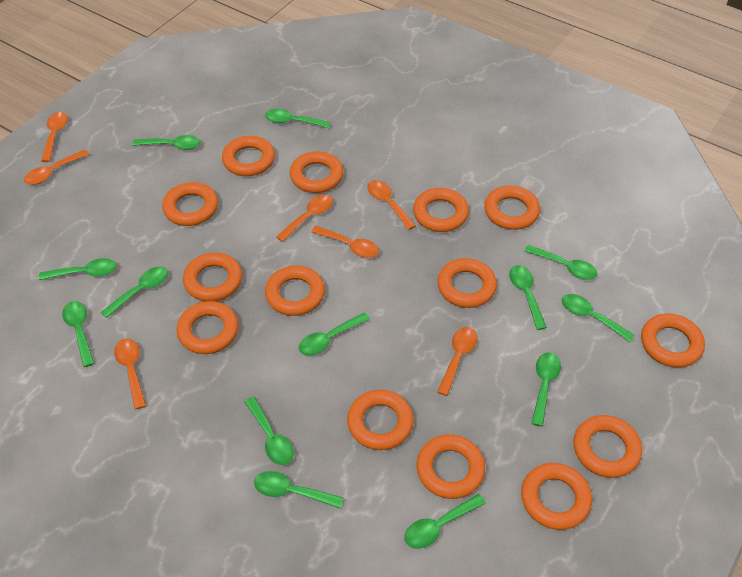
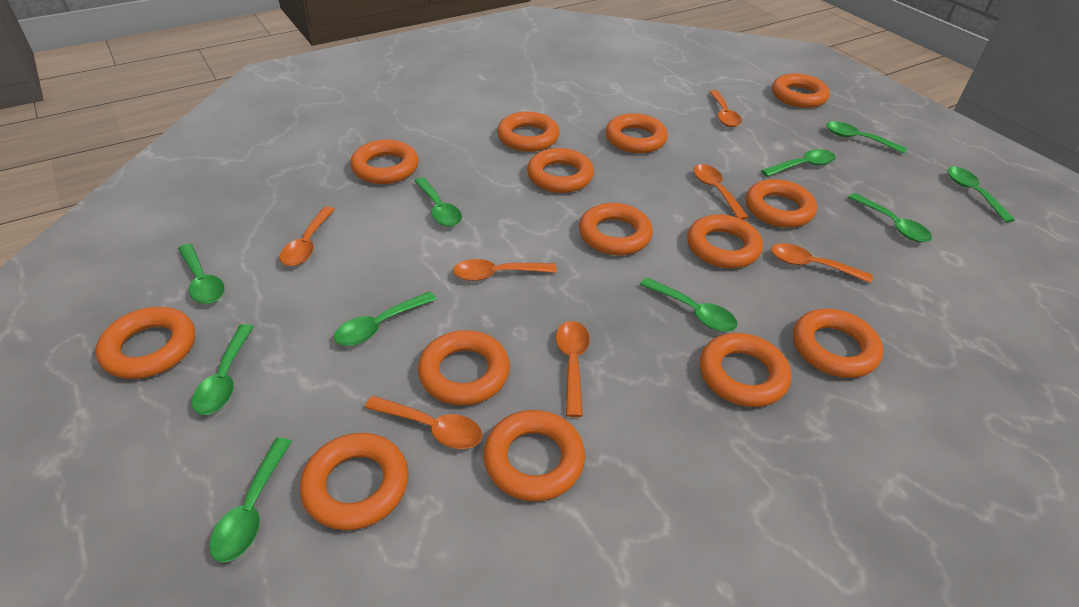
green spoon: 13 -> 10

